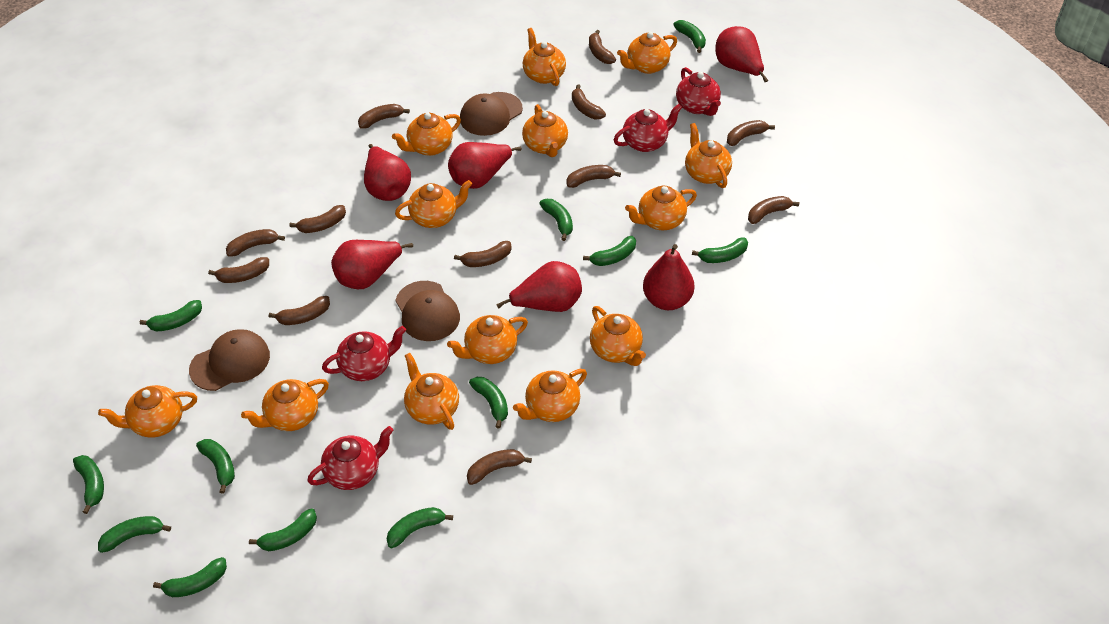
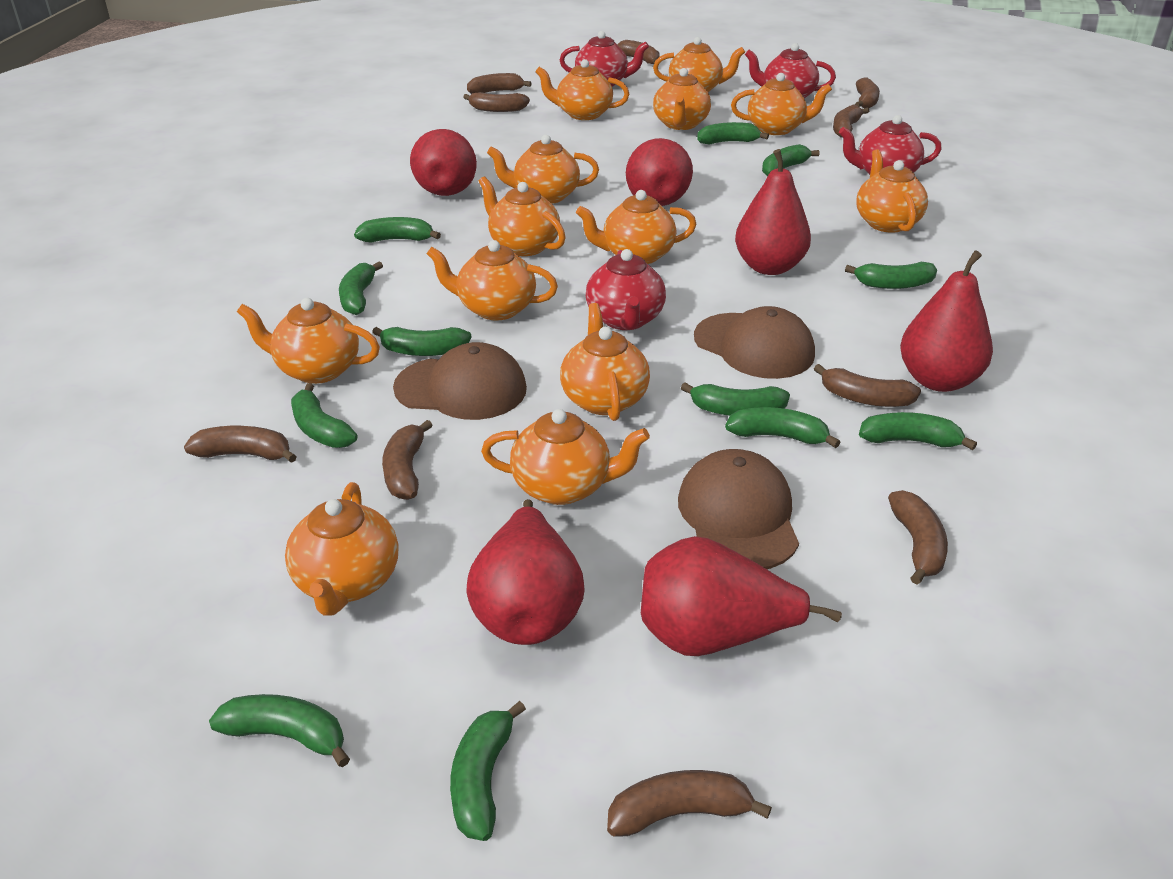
brown banana: 12 -> 10

